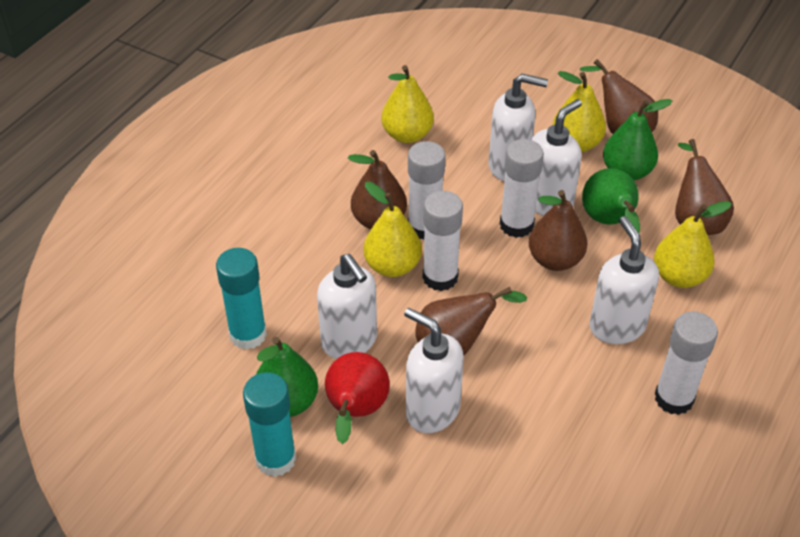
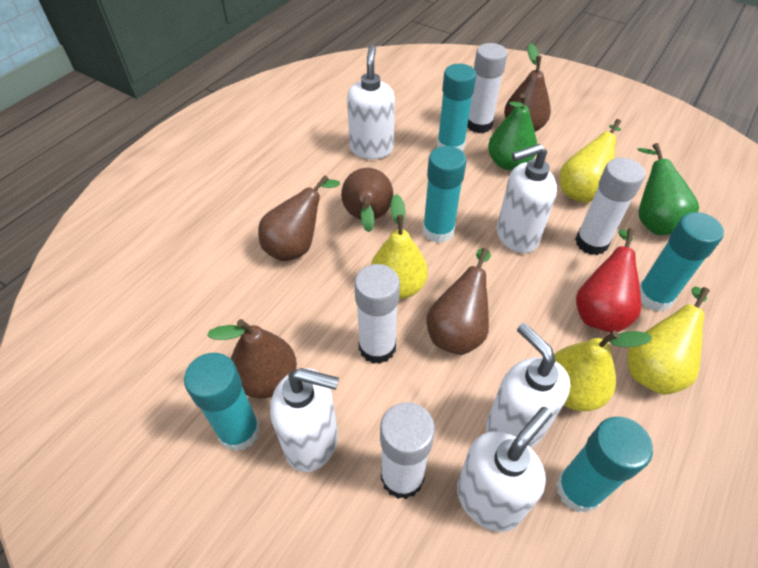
green pear: 3 -> 2
turquoise glue stick: 2 -> 5

